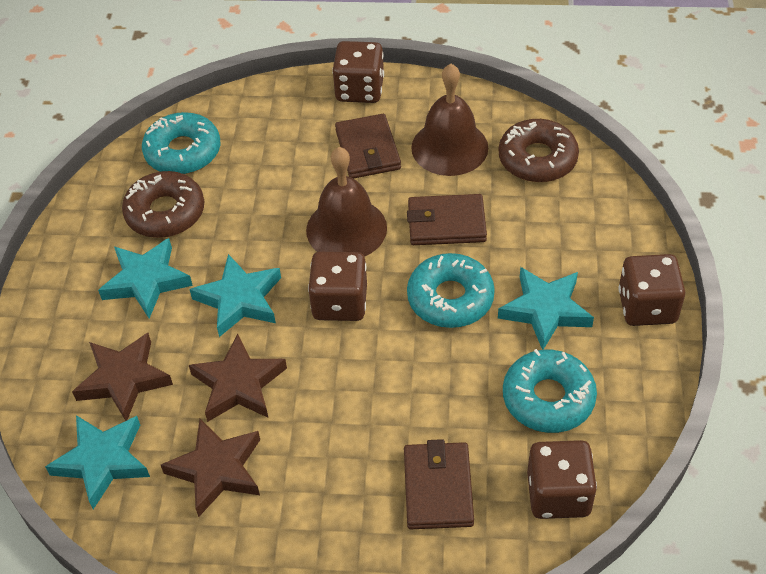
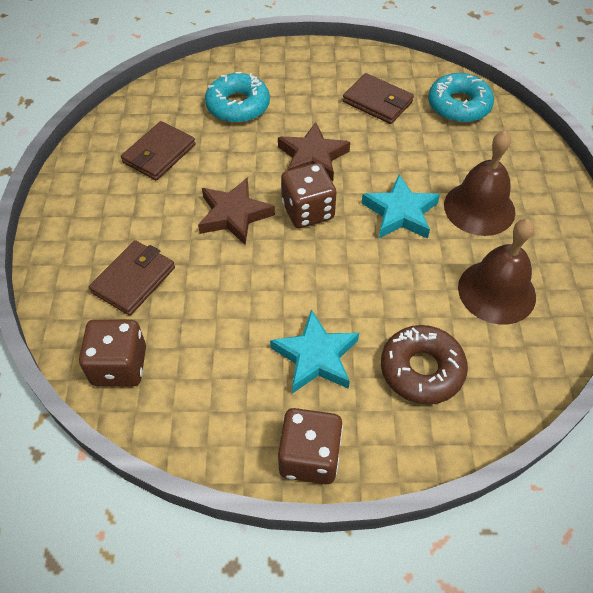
brown dice: 4 -> 3
brown donut: 2 -> 1
brown star: 3 -> 2
turquoise donut: 3 -> 2
turquoise star: 4 -> 2

